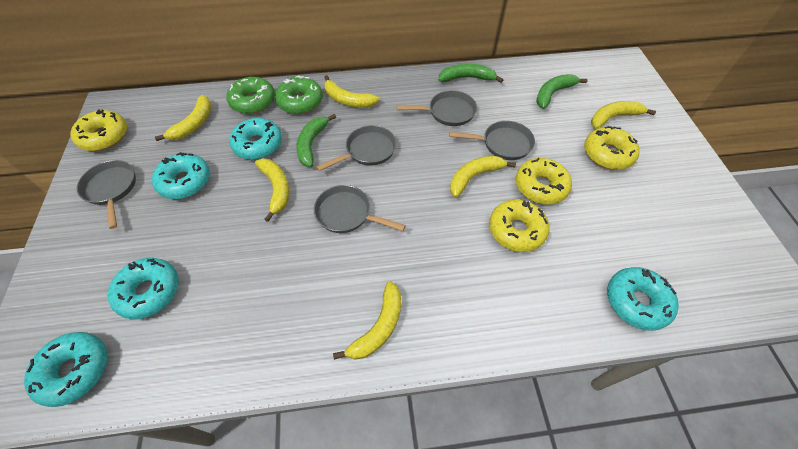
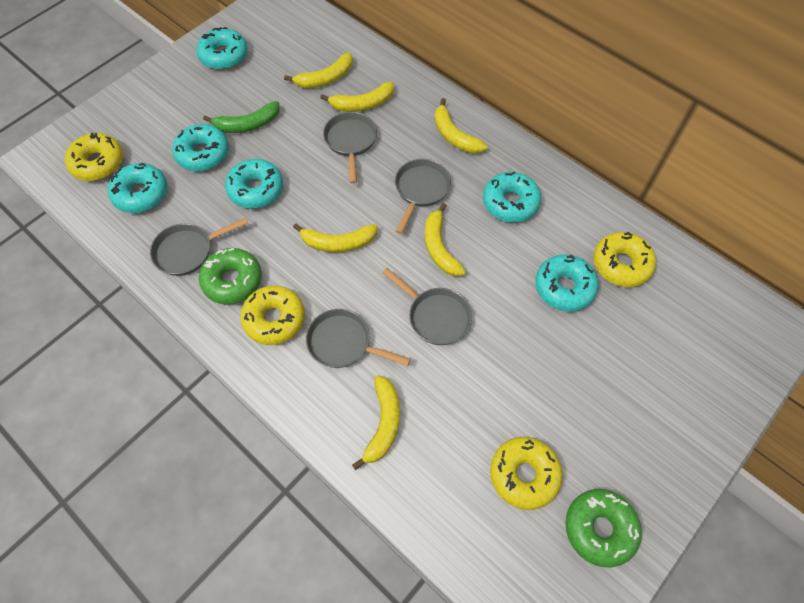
green banana: 3 -> 1
turquoise donut: 5 -> 6

